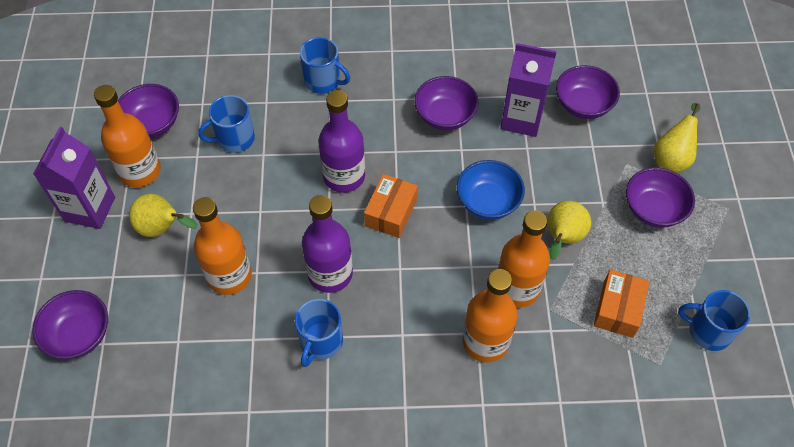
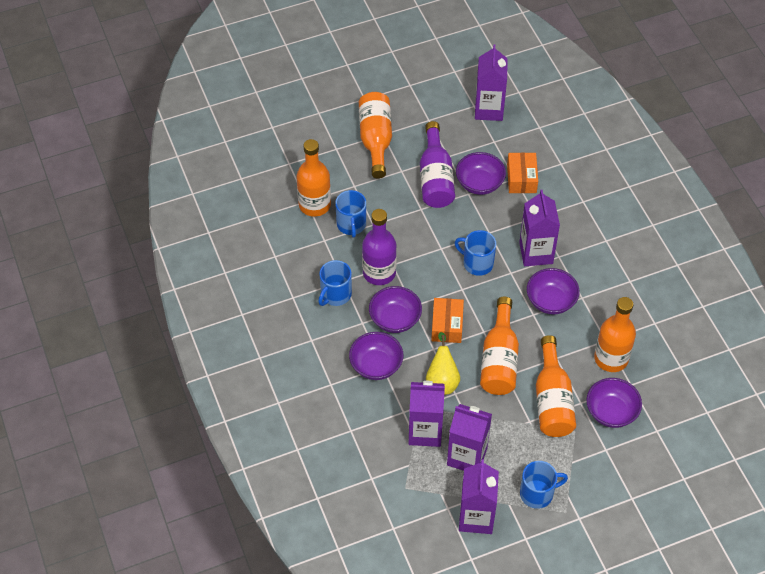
blue bowl: 1 -> 0
orange bottle: 4 -> 5
purple carton: 2 -> 5
yellow pear: 3 -> 1

